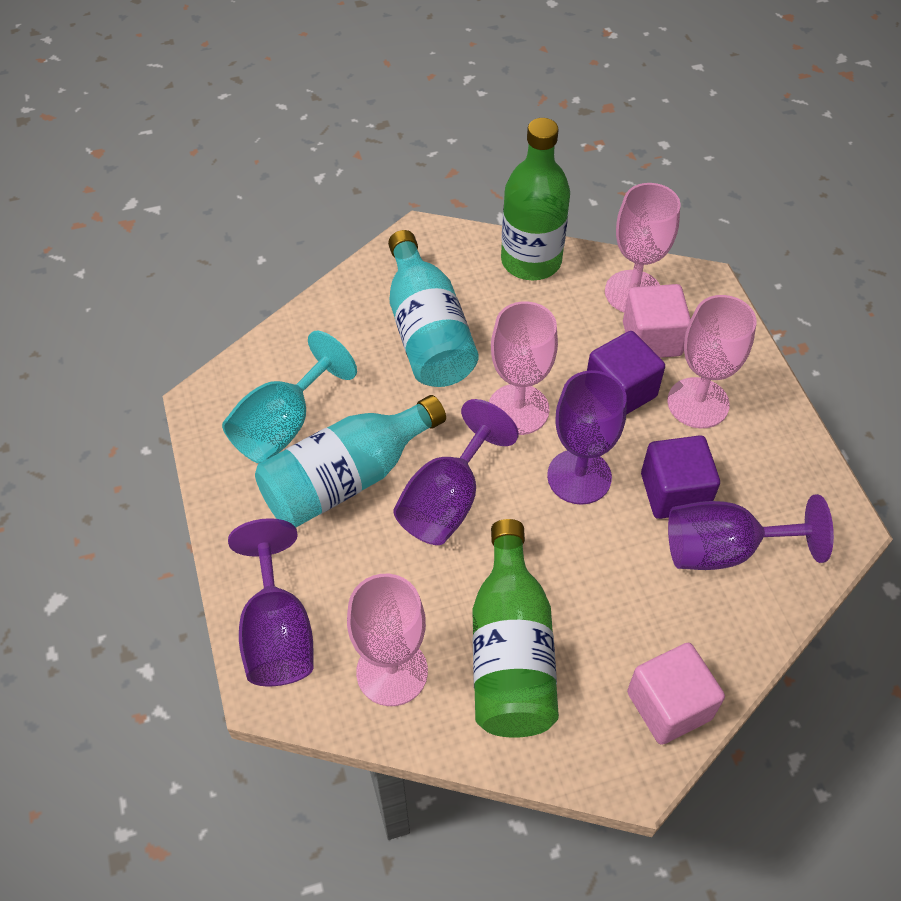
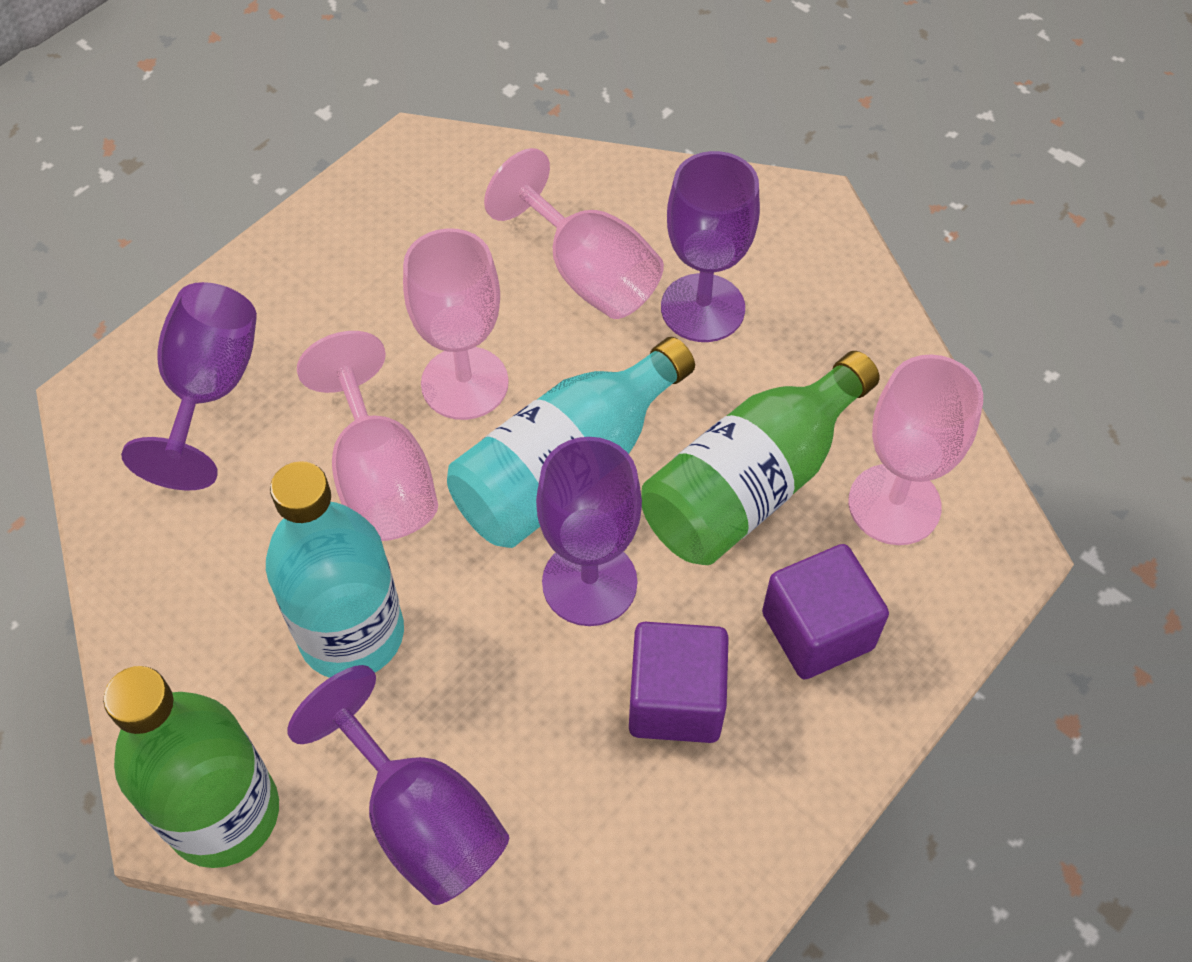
pink cube: 2 -> 0
turquoise goblet: 1 -> 0

